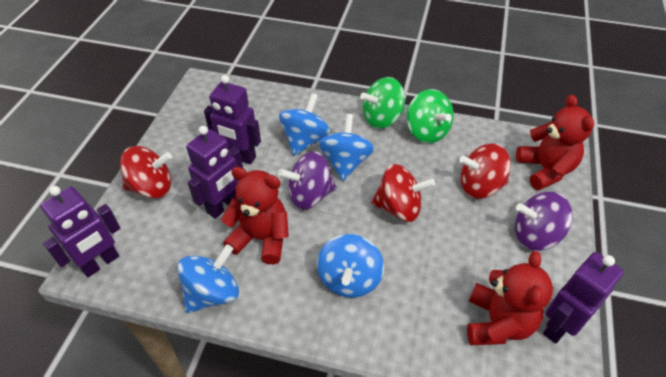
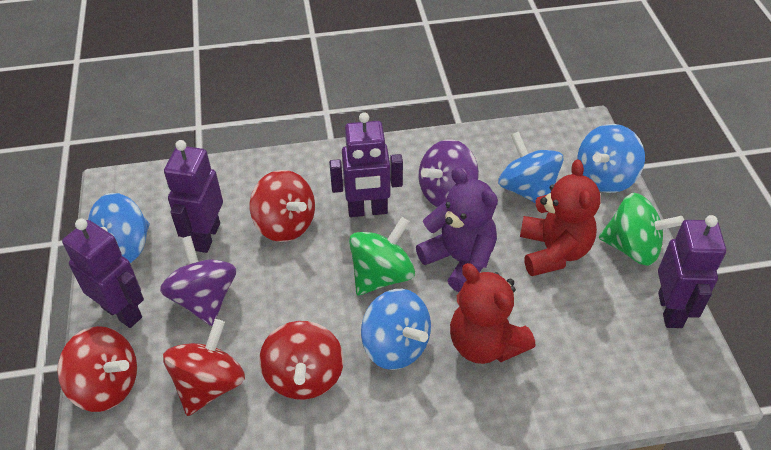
purple teddy bear: 0 -> 1
red spinning top: 3 -> 4
red teddy bear: 3 -> 2

